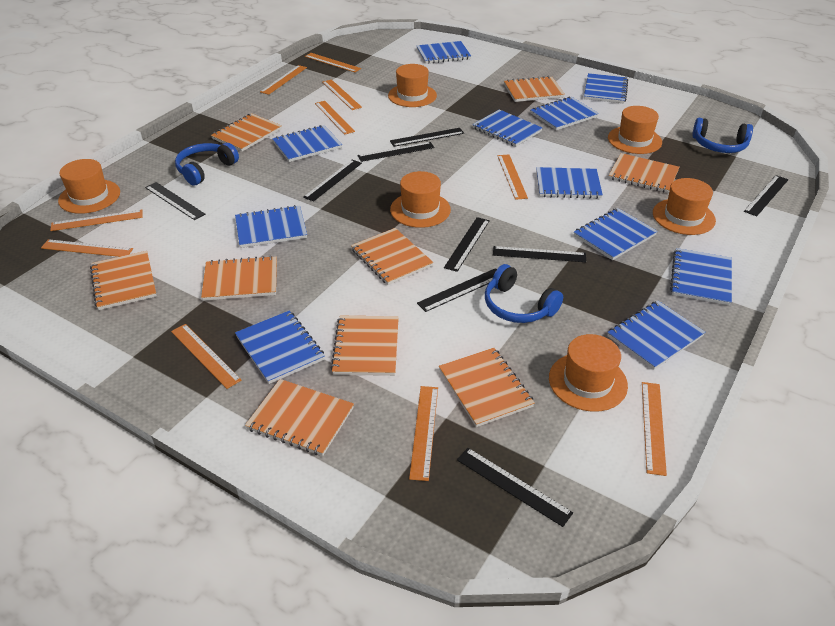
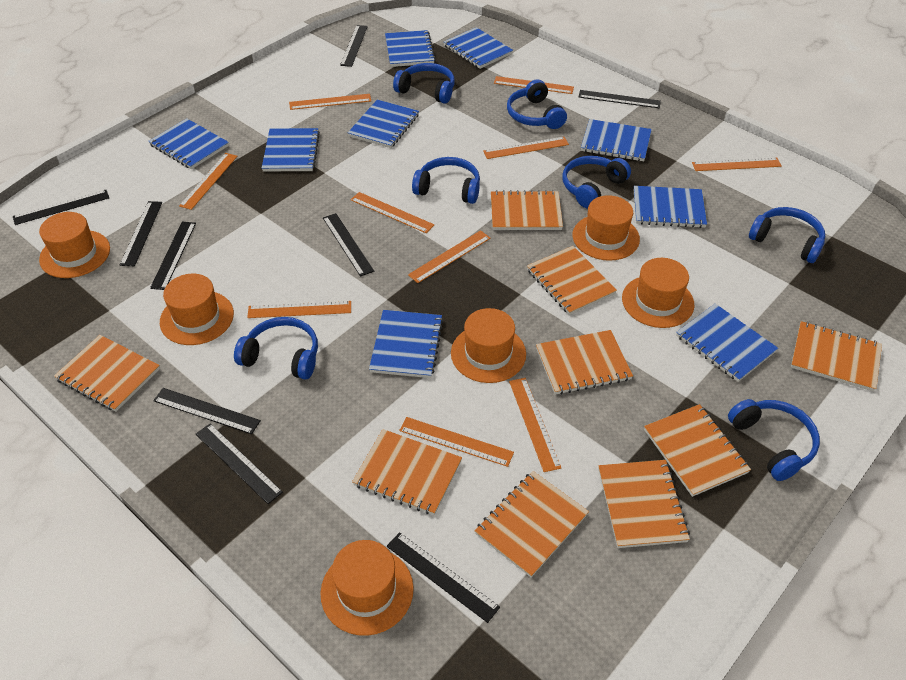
blue headphones: 3 -> 7
blue notebook: 11 -> 9

